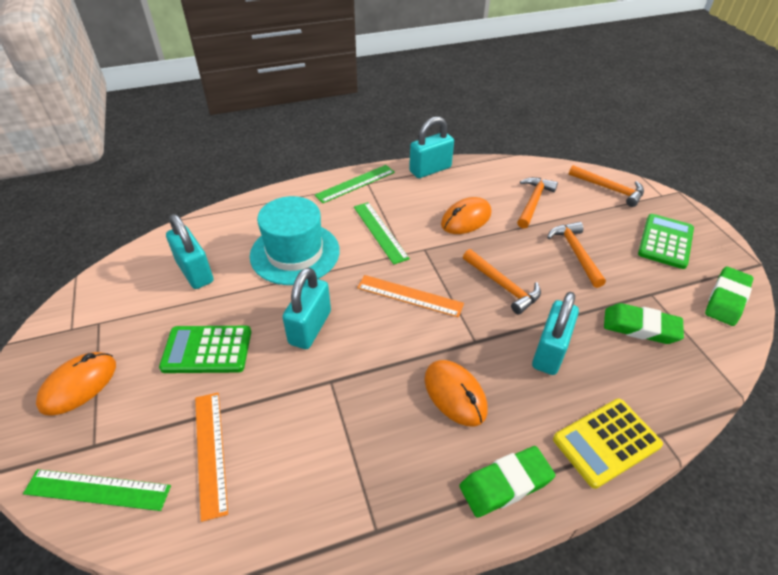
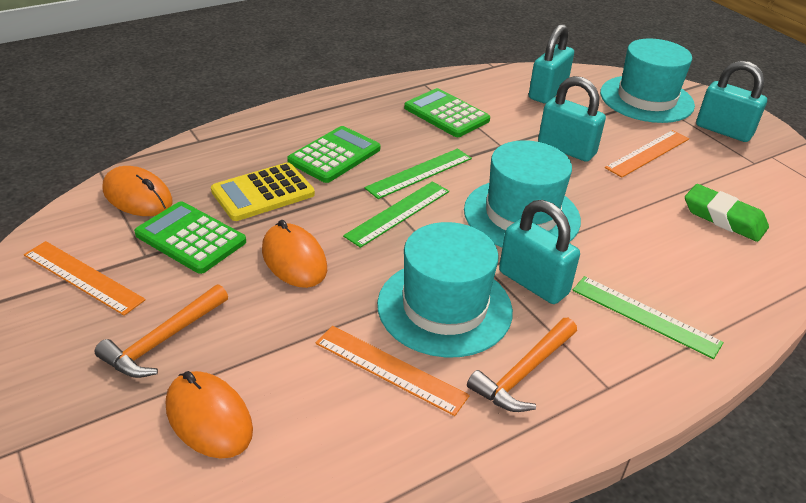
green calculator: 2 -> 3
green eraser: 3 -> 1
orange hammer: 4 -> 2
orange ruler: 2 -> 3
turquoise hat: 1 -> 3

